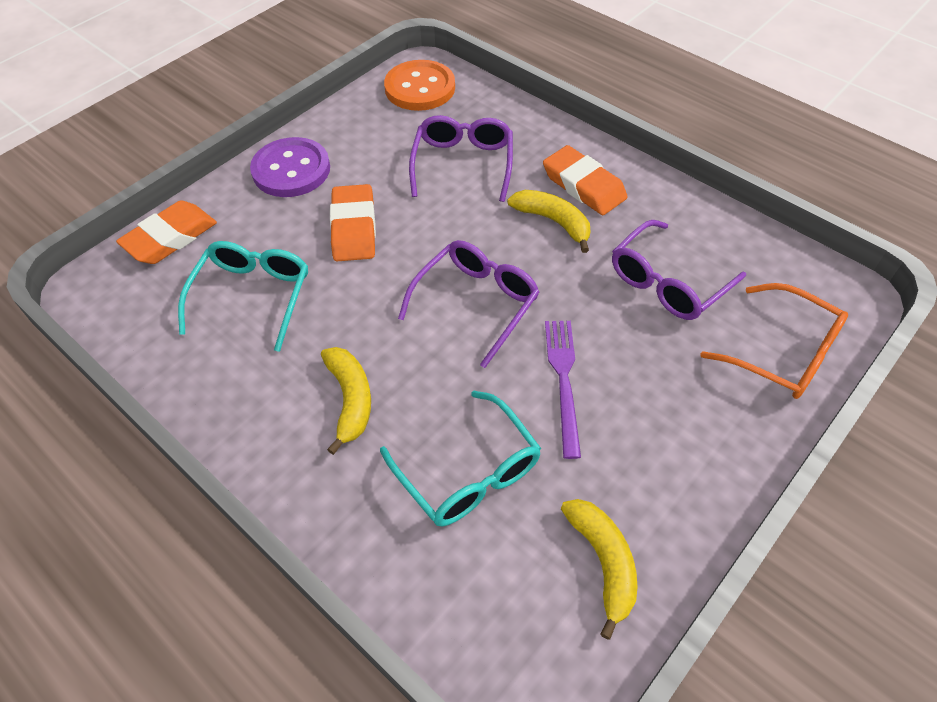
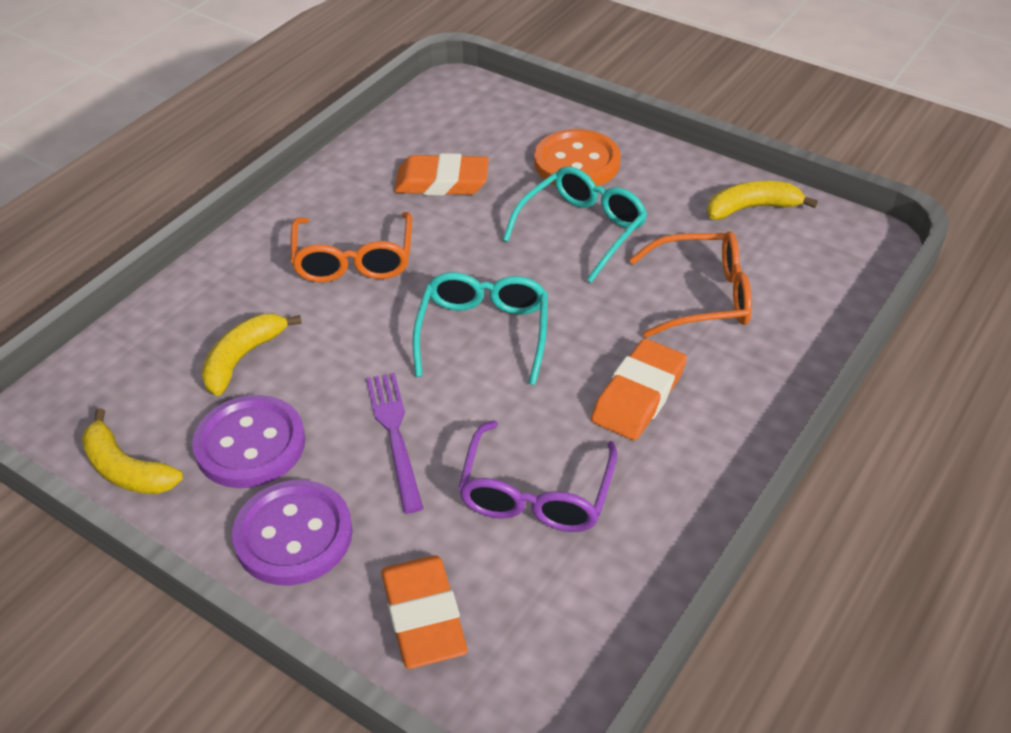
orange glasses: 1 -> 2
purple button: 1 -> 2
purple glasses: 3 -> 1

